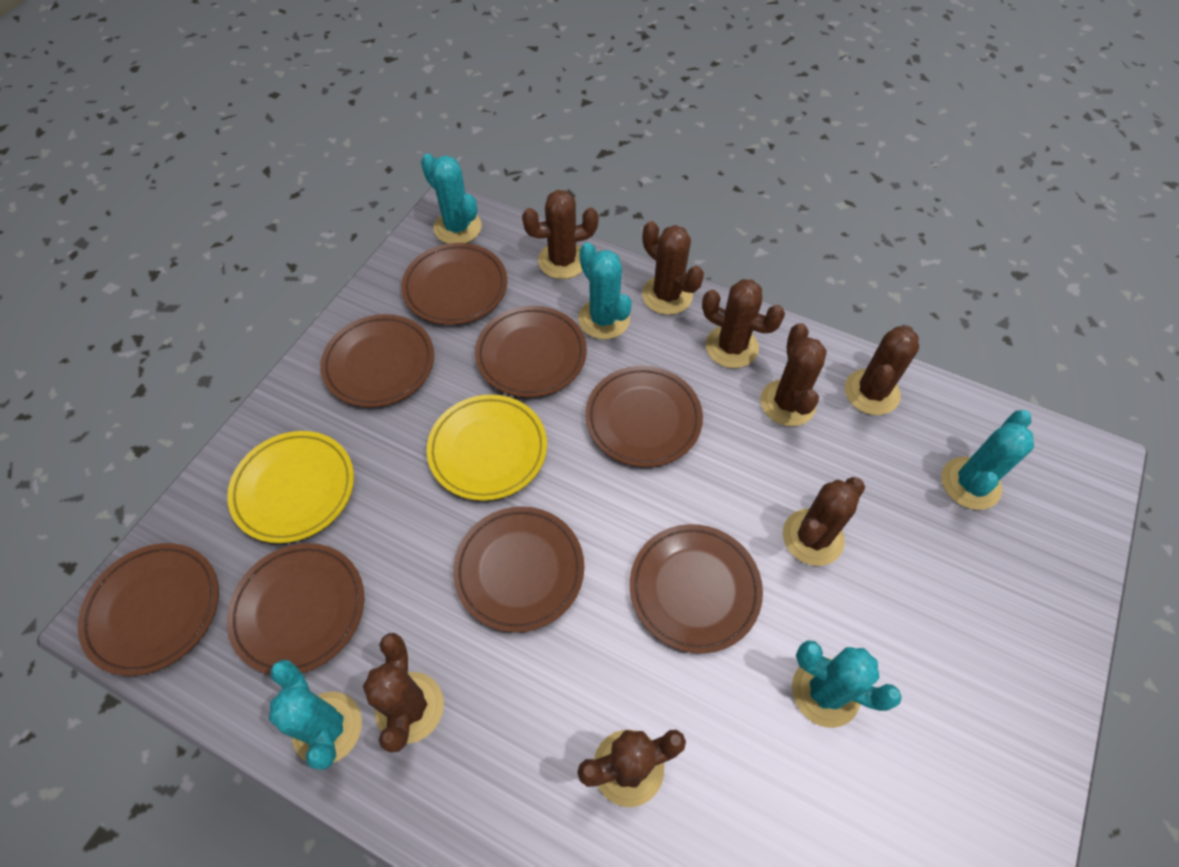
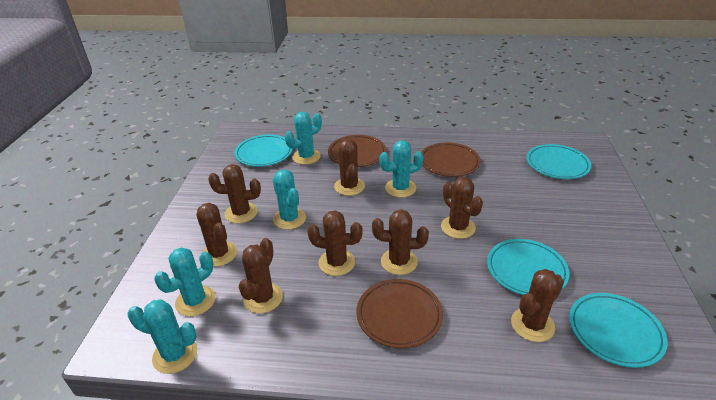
brown plate: 8 -> 3
turquoise plate: 0 -> 4
yellow plate: 2 -> 0

